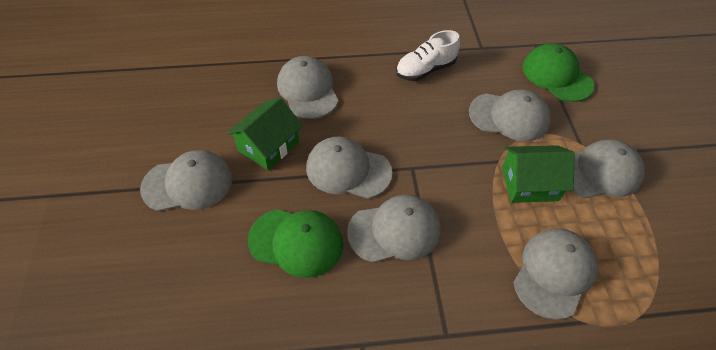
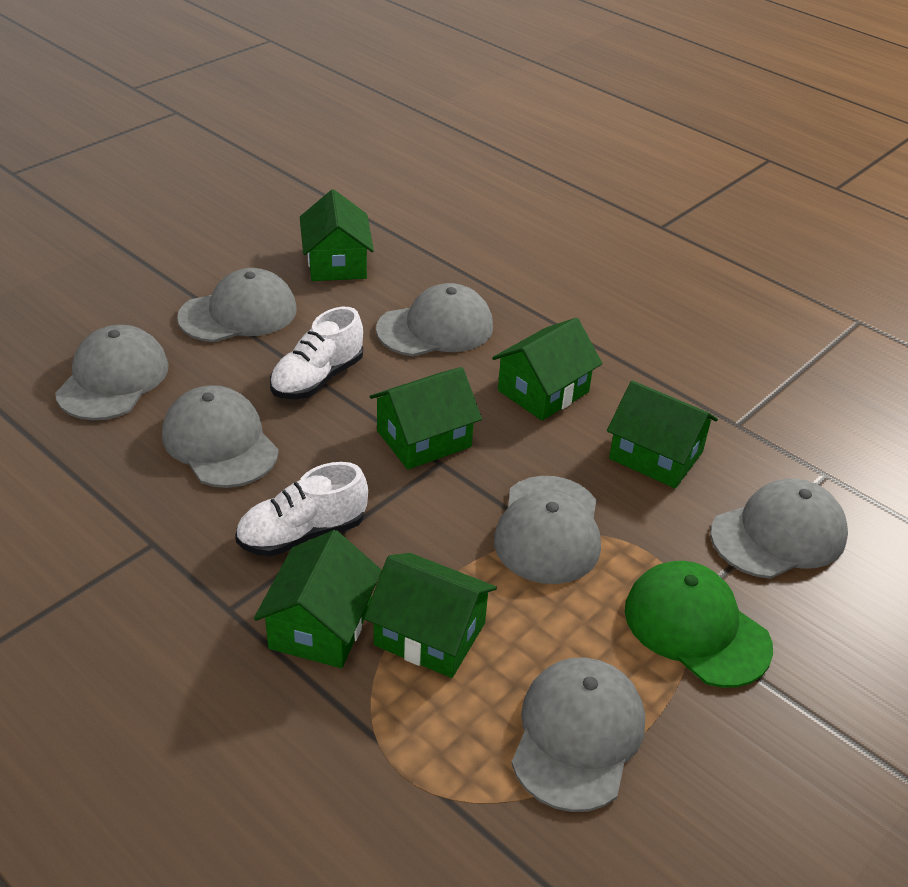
green cap: 2 -> 1
green house: 2 -> 6
white shoe: 1 -> 2

